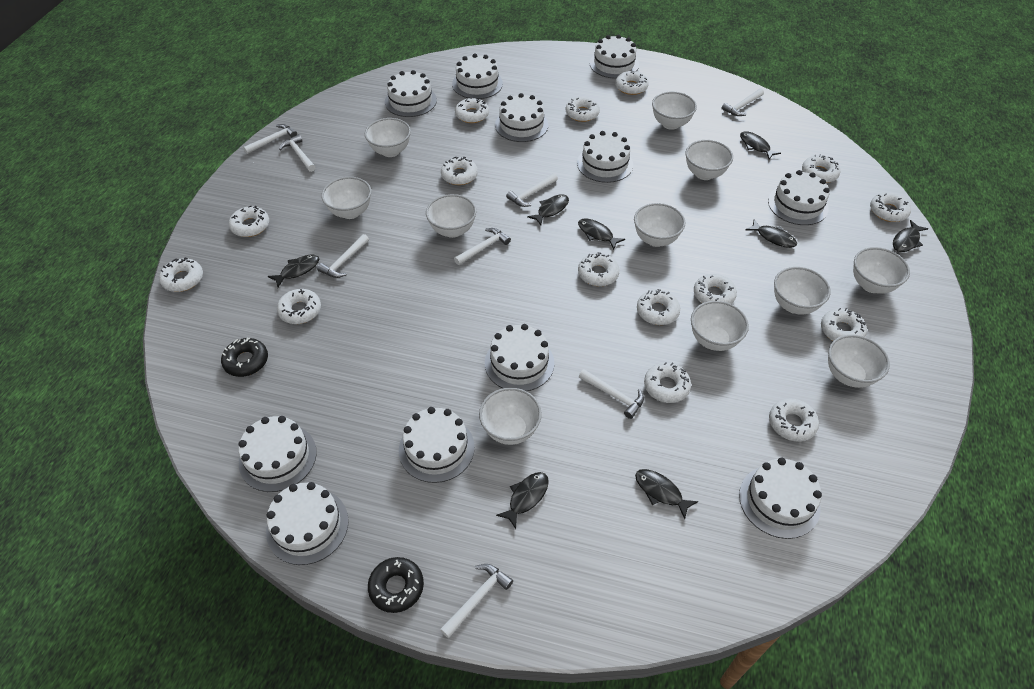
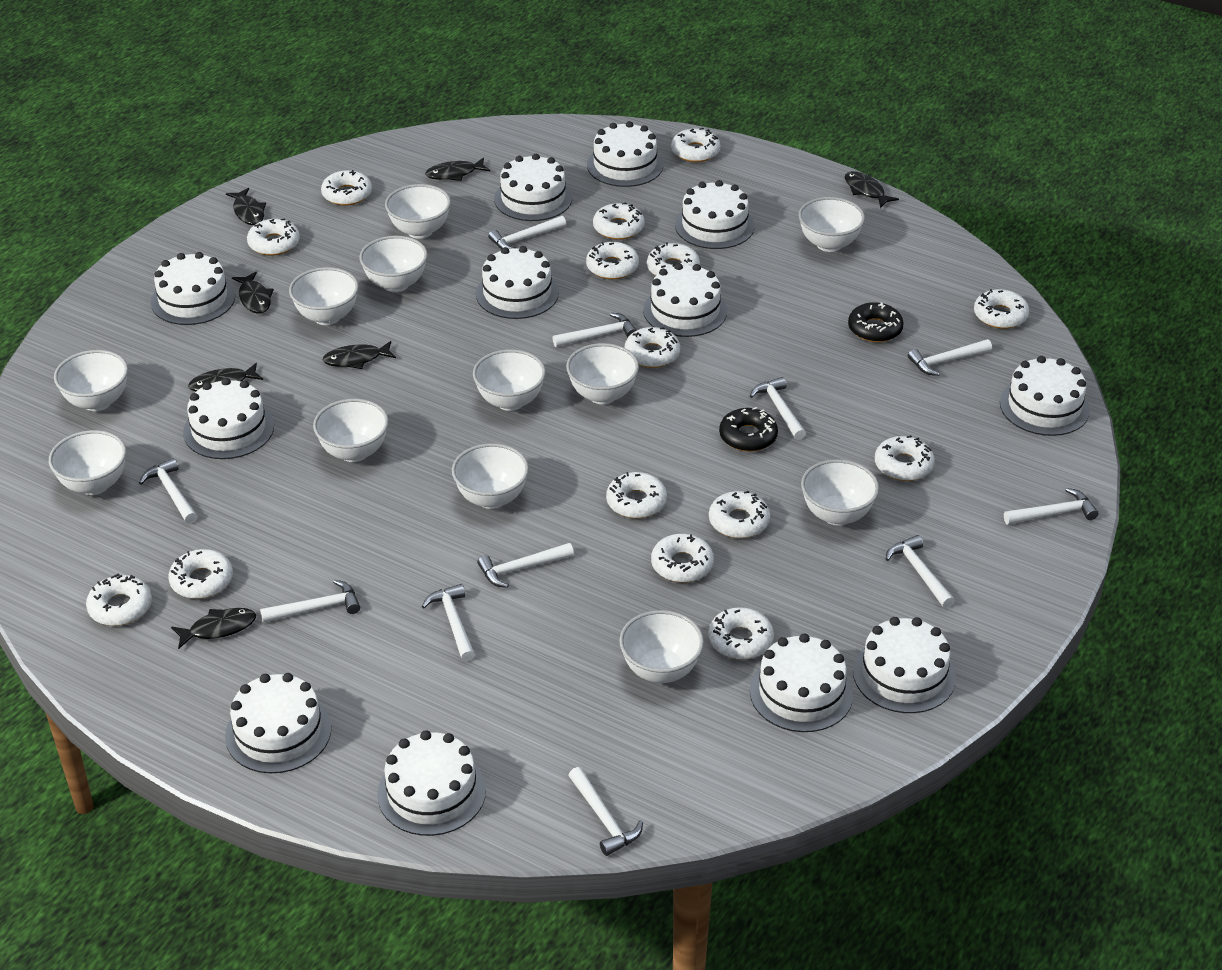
black fish: 8 -> 7
white bowl: 11 -> 12
white cake: 11 -> 12
white hammer: 8 -> 11

